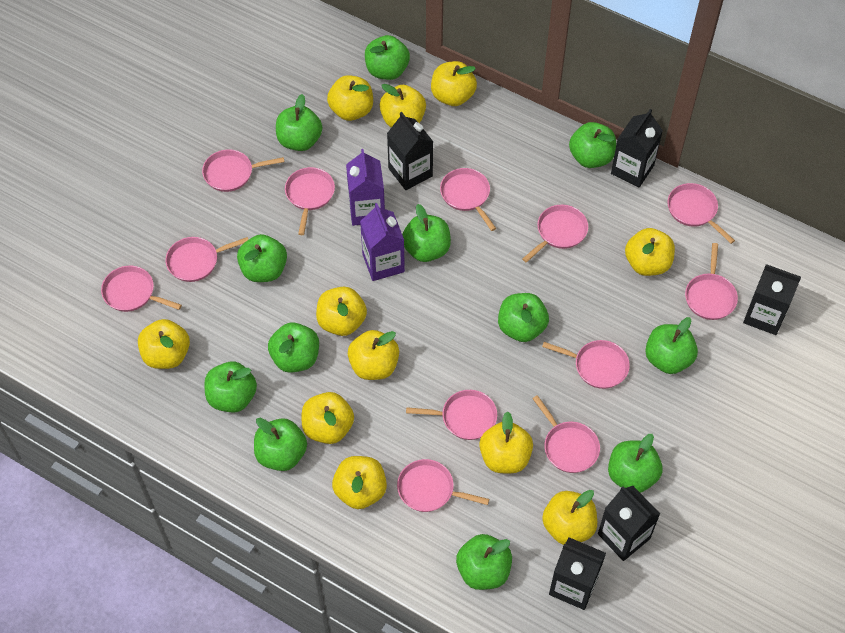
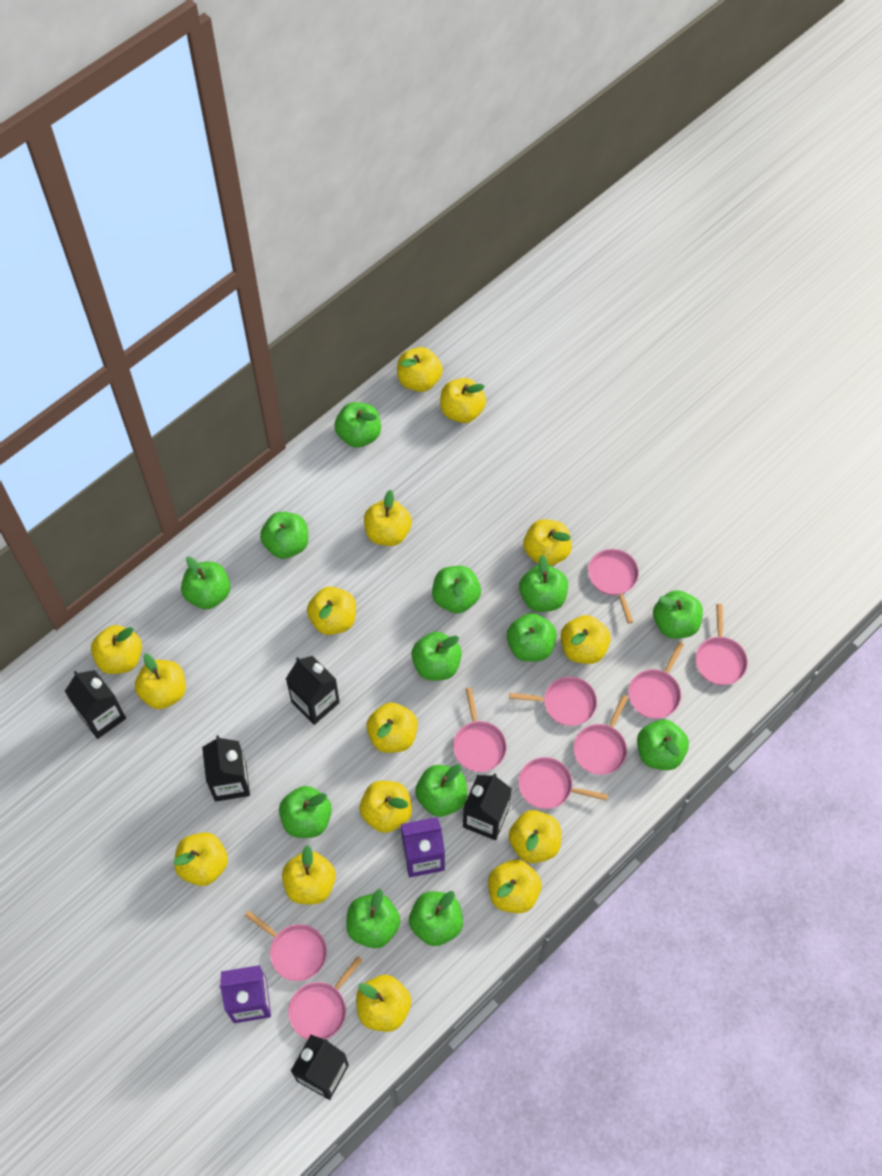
green apple: 12 -> 13
pink pan: 12 -> 9
yellow apple: 11 -> 15

